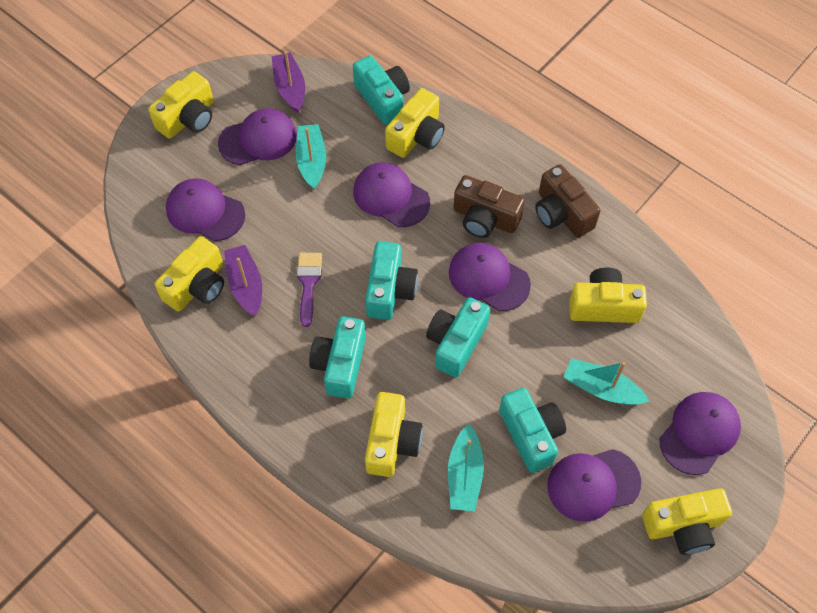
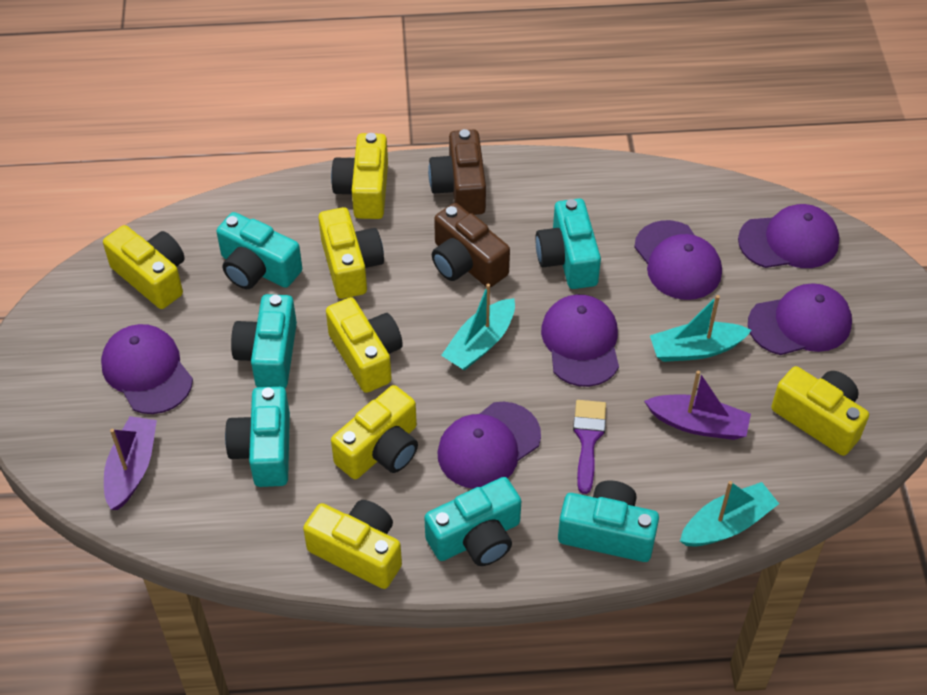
turquoise camera: 5 -> 6
yellow camera: 6 -> 7

